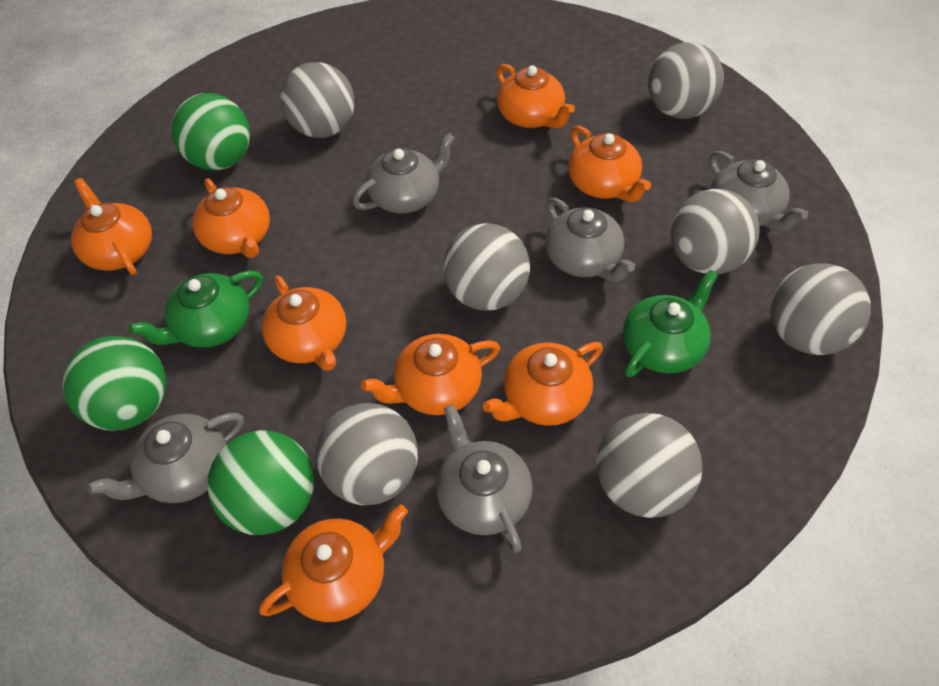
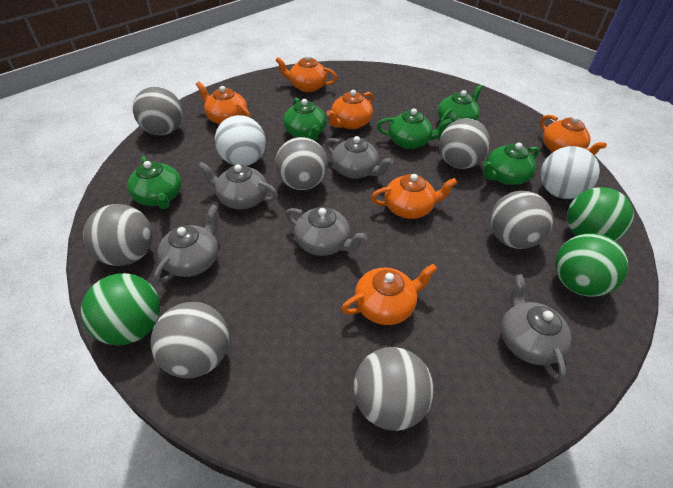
green teapot: 2 -> 5
orange teapot: 8 -> 6
white ball: 0 -> 2

